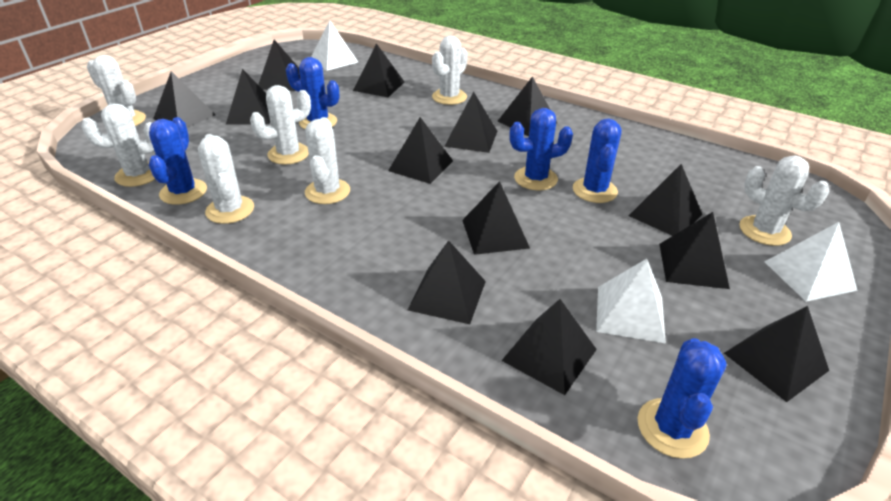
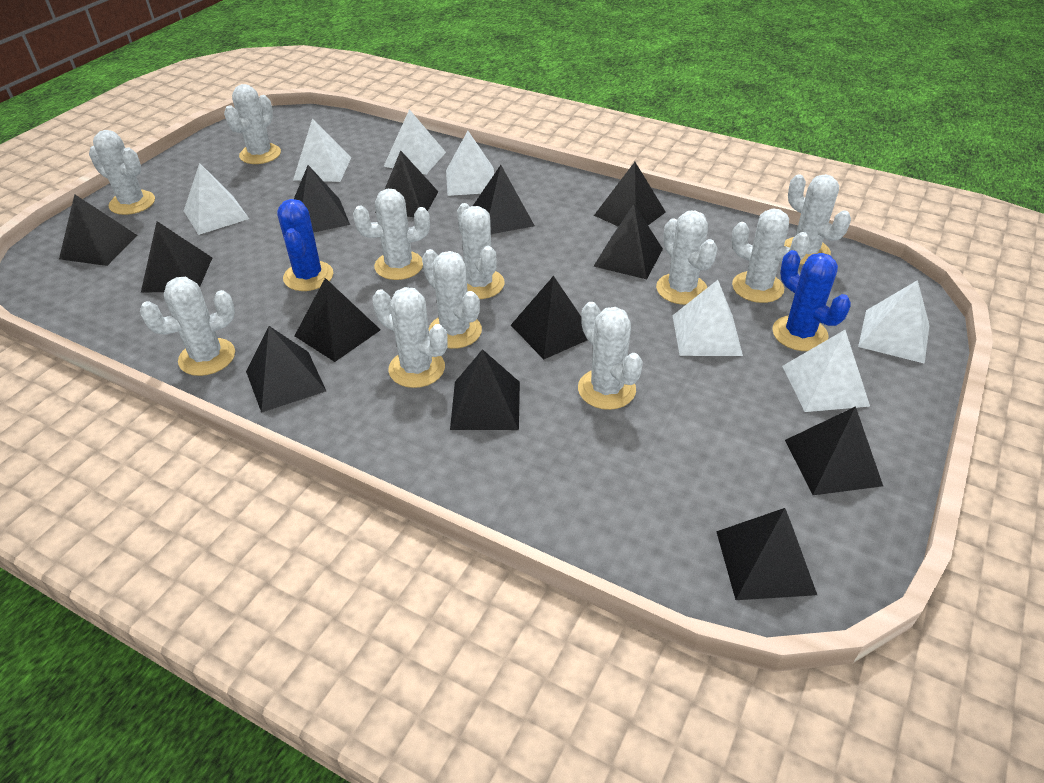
blue cactus: 5 -> 2
white cactus: 7 -> 11
white pyramid: 3 -> 7

